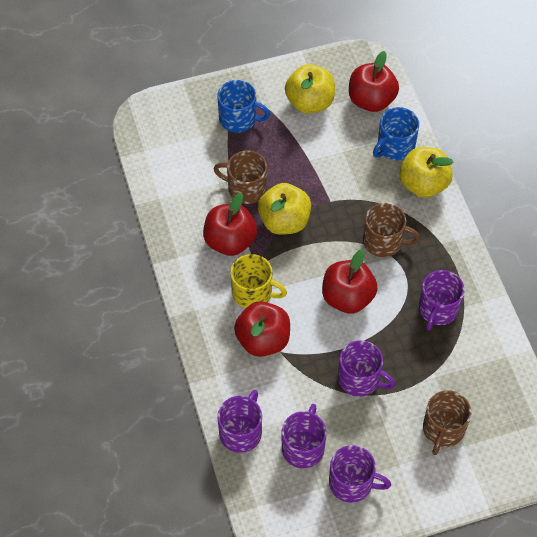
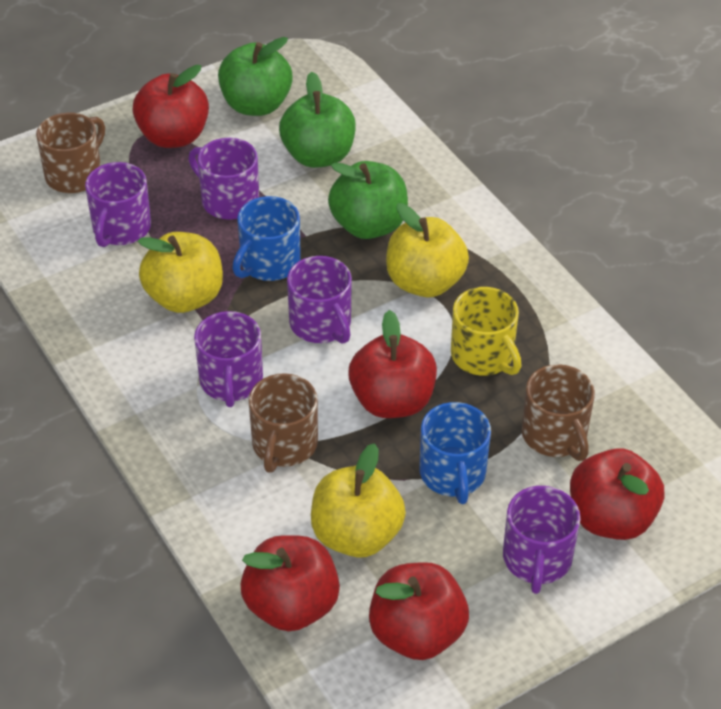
green apple: 0 -> 3
red apple: 4 -> 5

